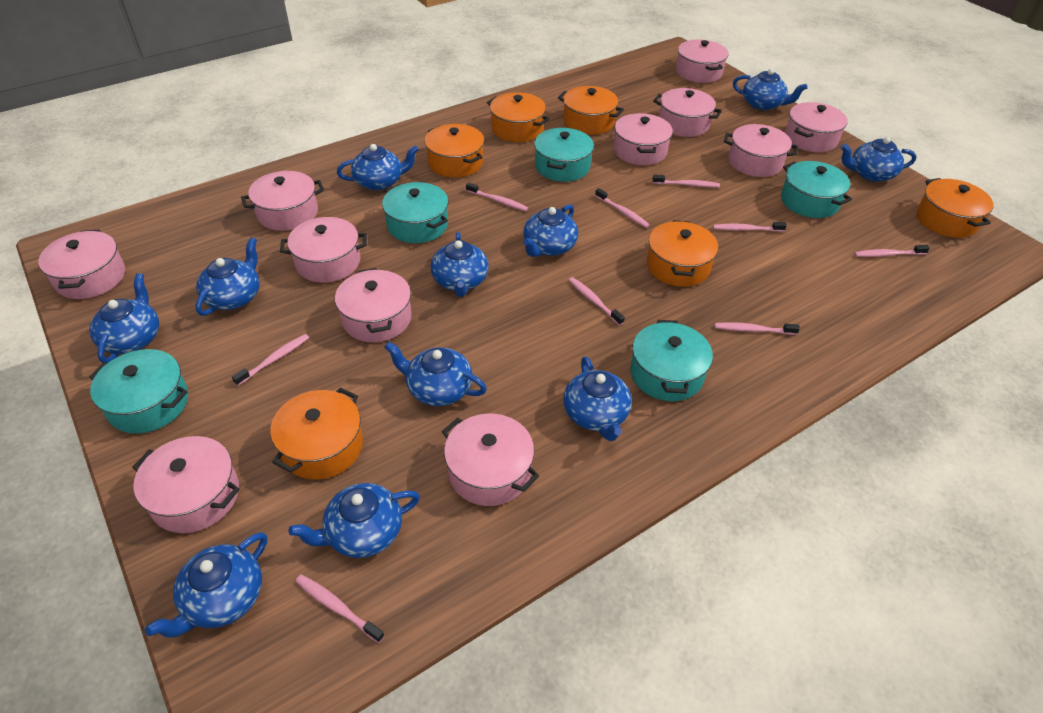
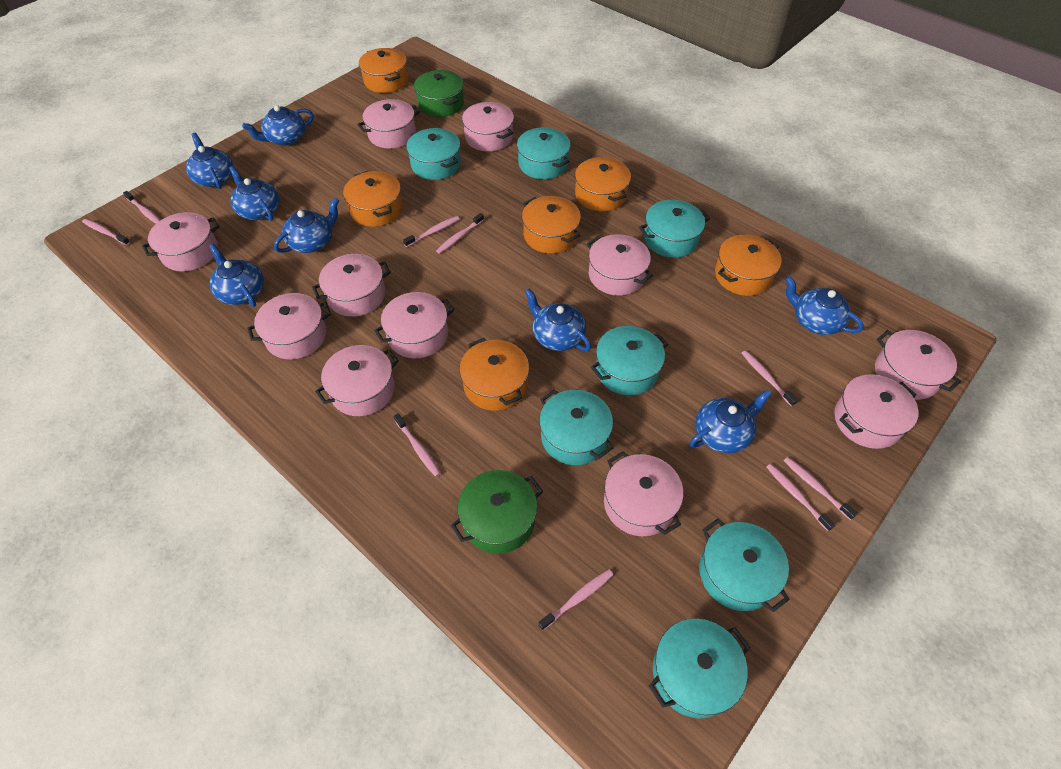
blue teapot: 11 -> 8
green pot: 0 -> 2
turquoise pot: 5 -> 7

